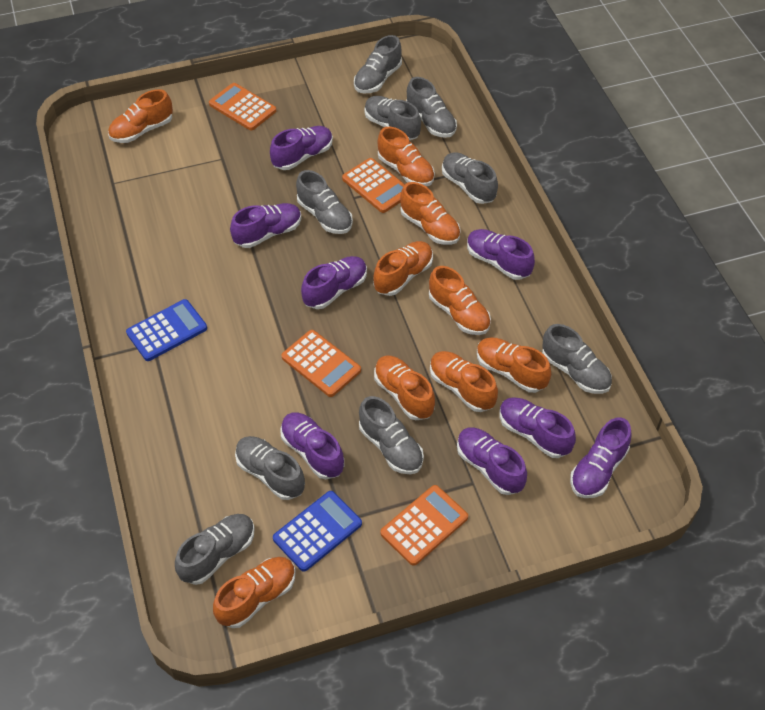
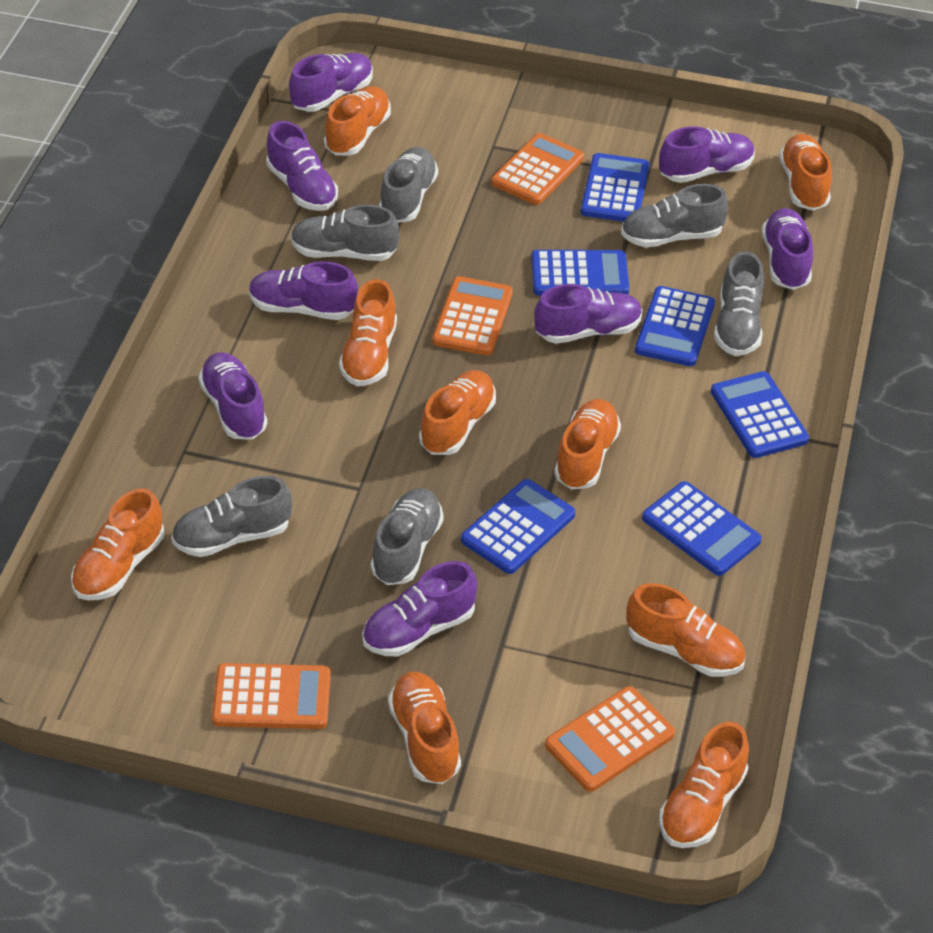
blue calculator: 2 -> 6
grey shoe: 9 -> 6

